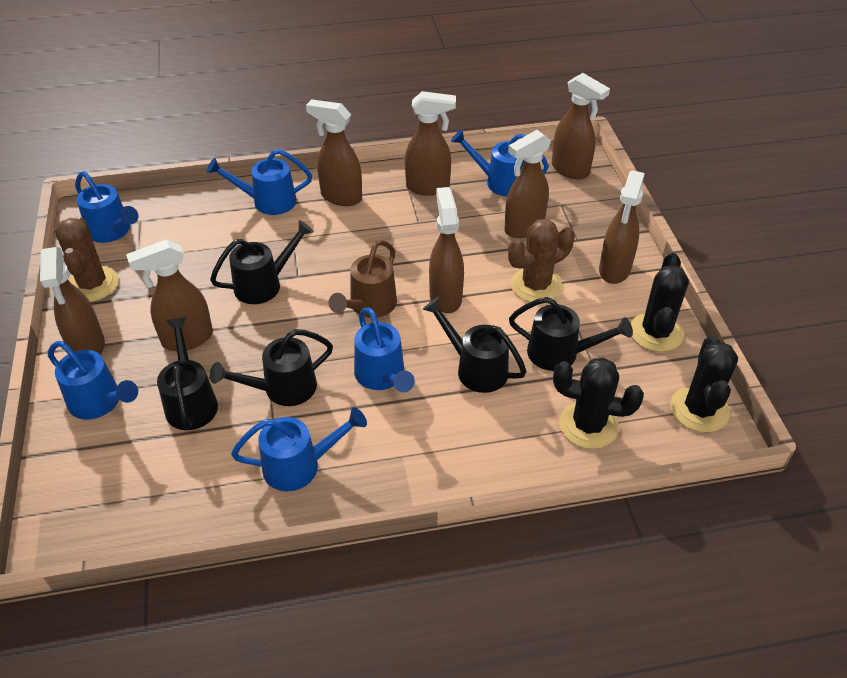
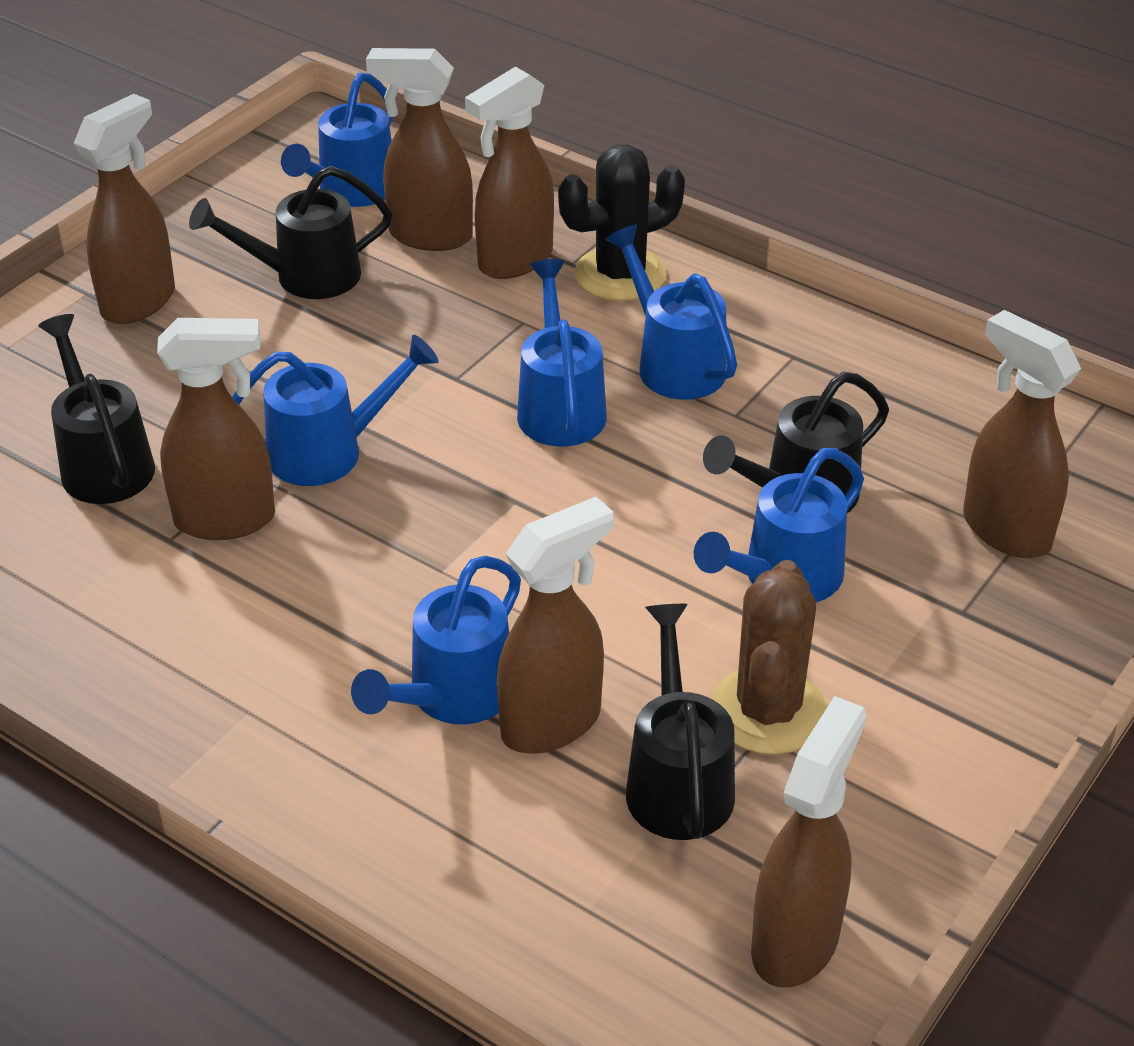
black cactus: 3 -> 1
black watering can: 5 -> 4
brown cactus: 2 -> 1
brown spray bottle: 8 -> 7
brown watering can: 1 -> 0

